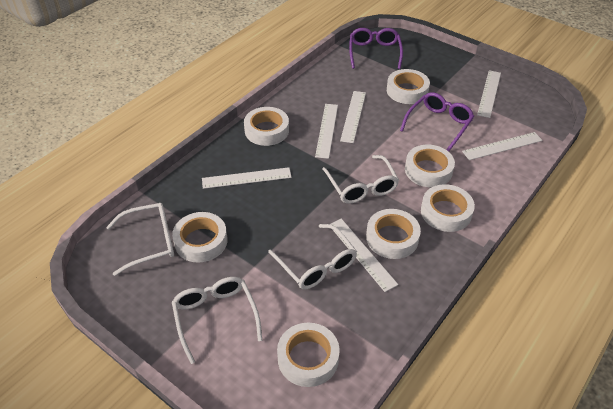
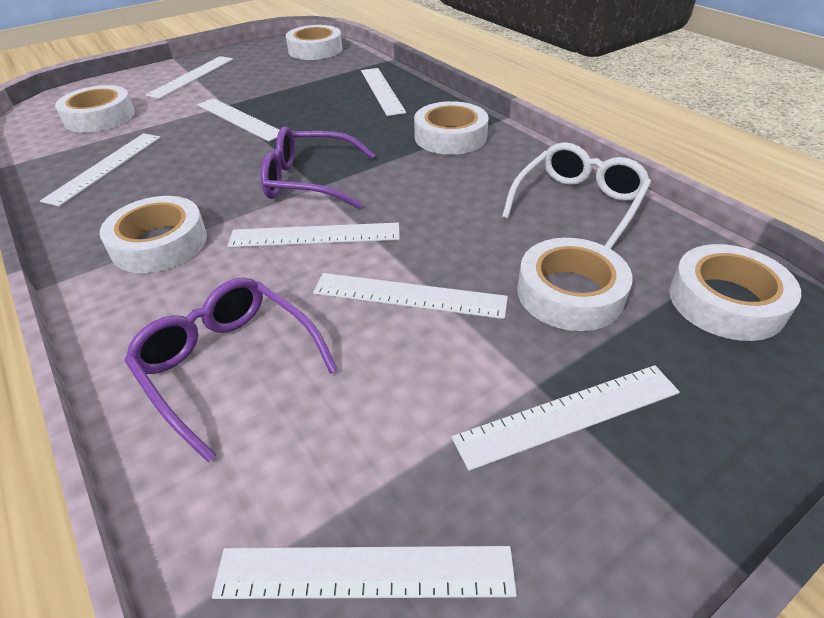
white glasses: 4 -> 1
white ruler: 6 -> 8
white tape: 7 -> 6

